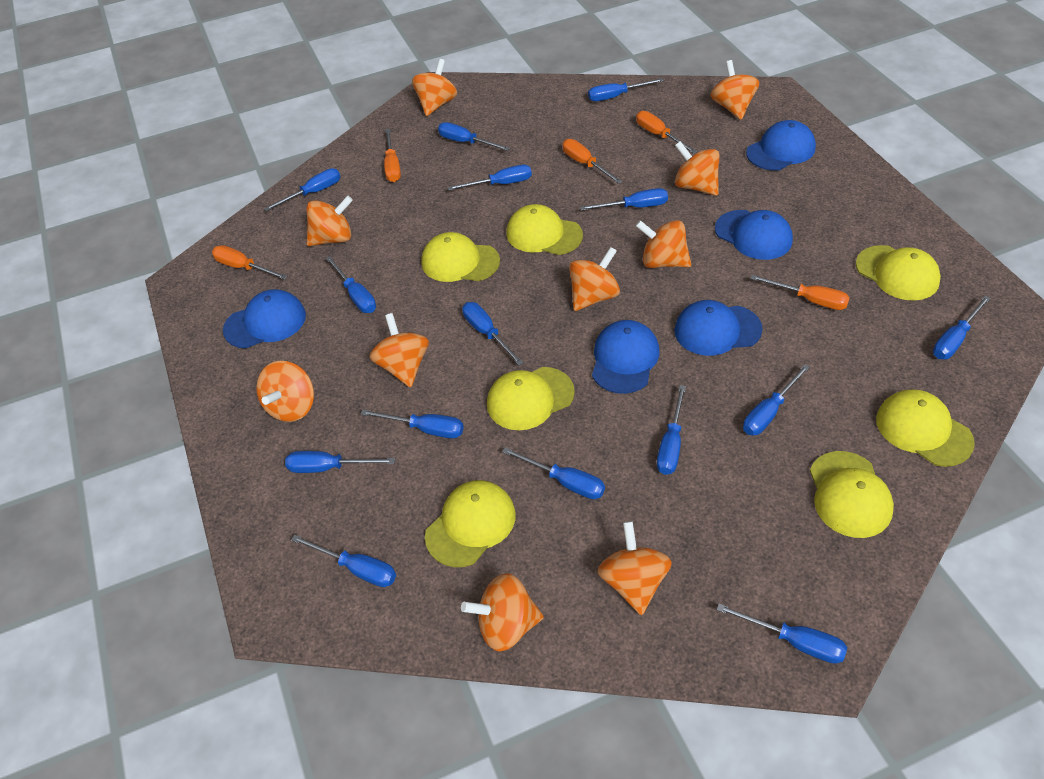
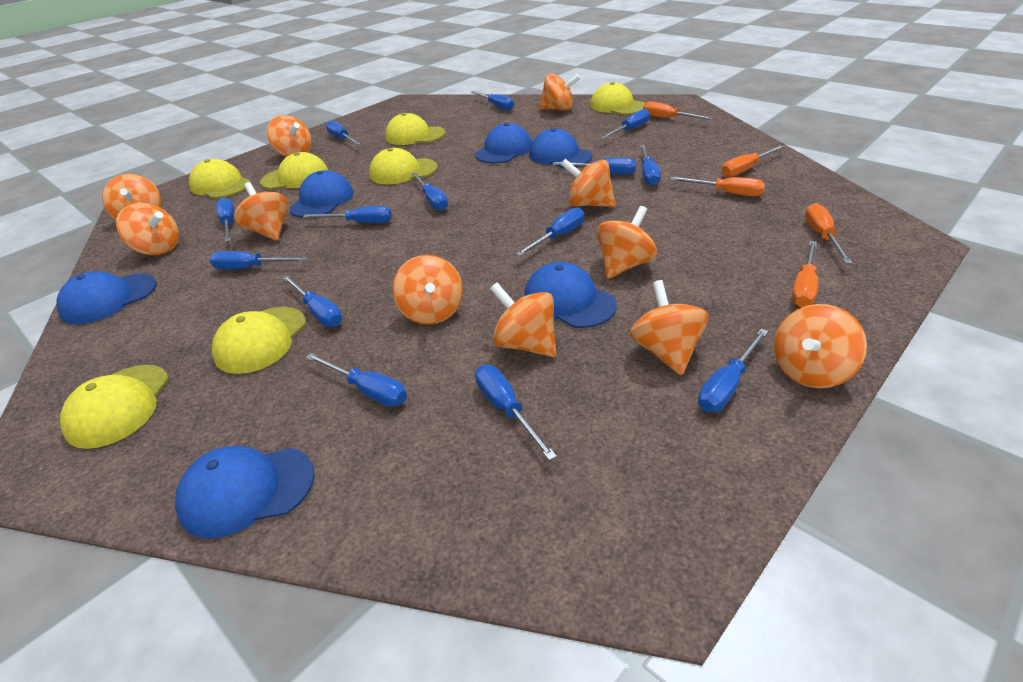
blue cap: 5 -> 6
blue screwdriver: 15 -> 14
orange spinning top: 10 -> 11

